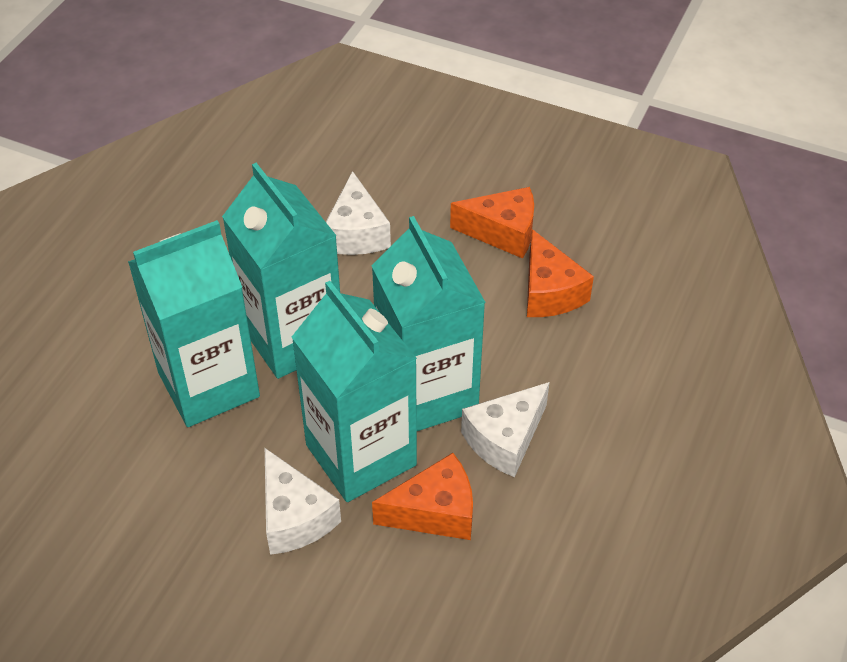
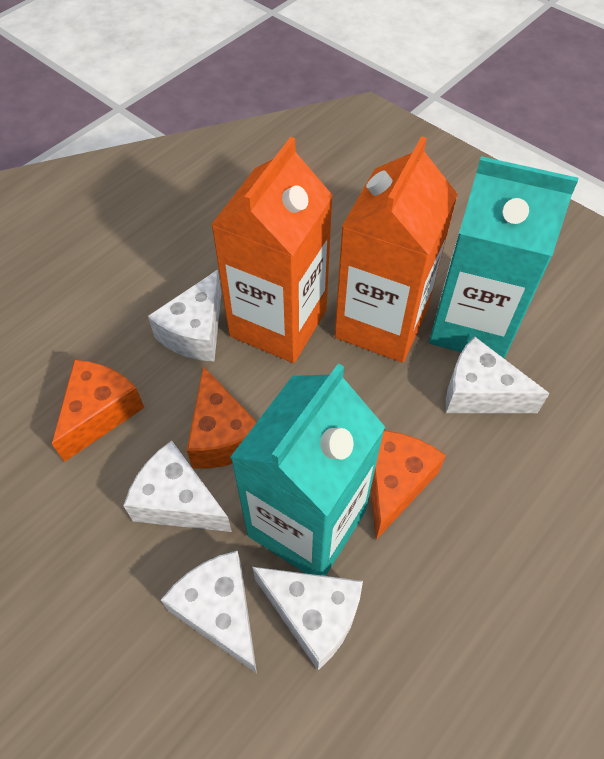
orange carton: 0 -> 2
turquoise carton: 4 -> 2
white cheese: 3 -> 5

